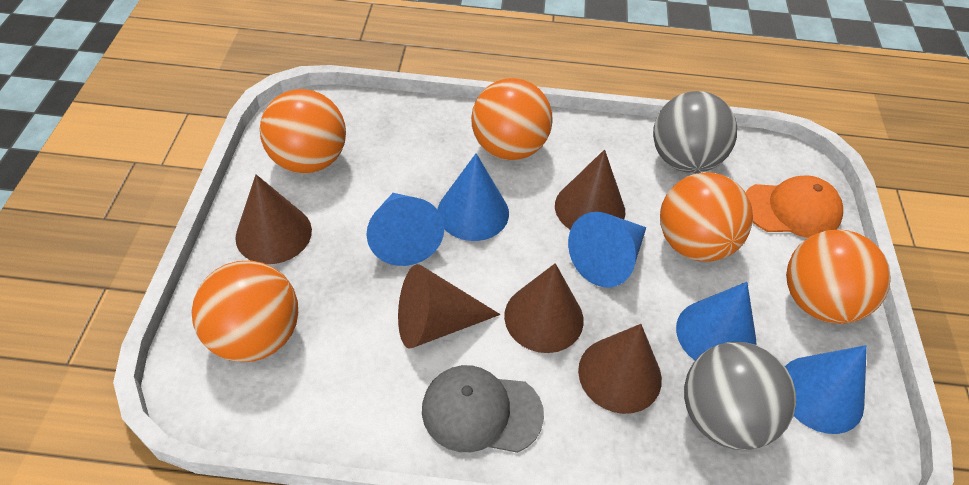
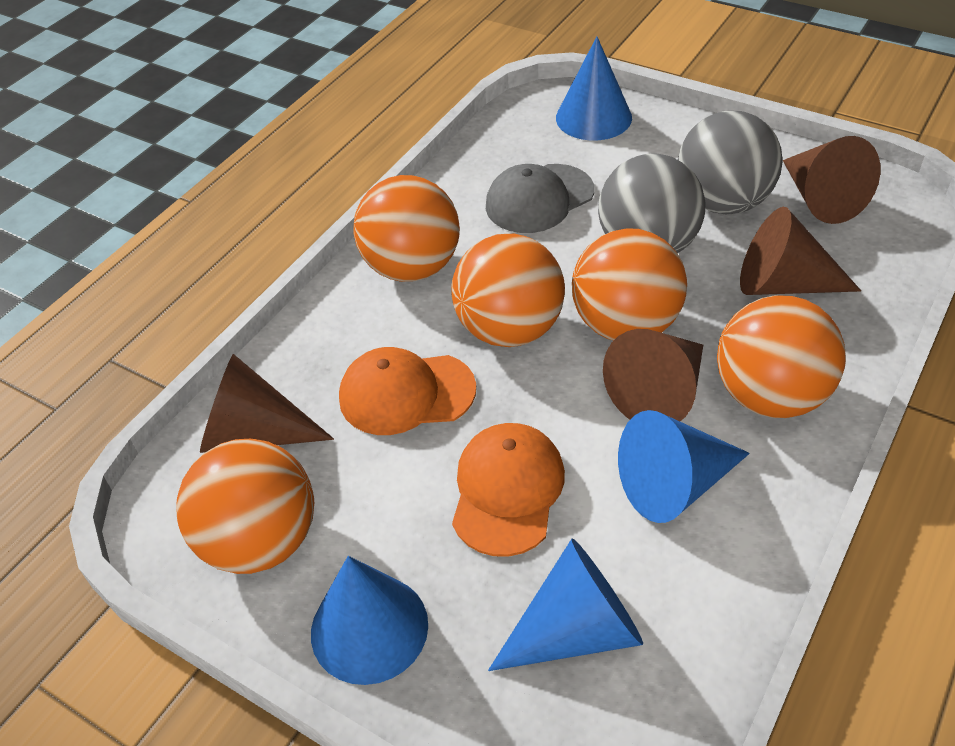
blue cone: 5 -> 4
brown cone: 5 -> 4
orange cap: 1 -> 2

